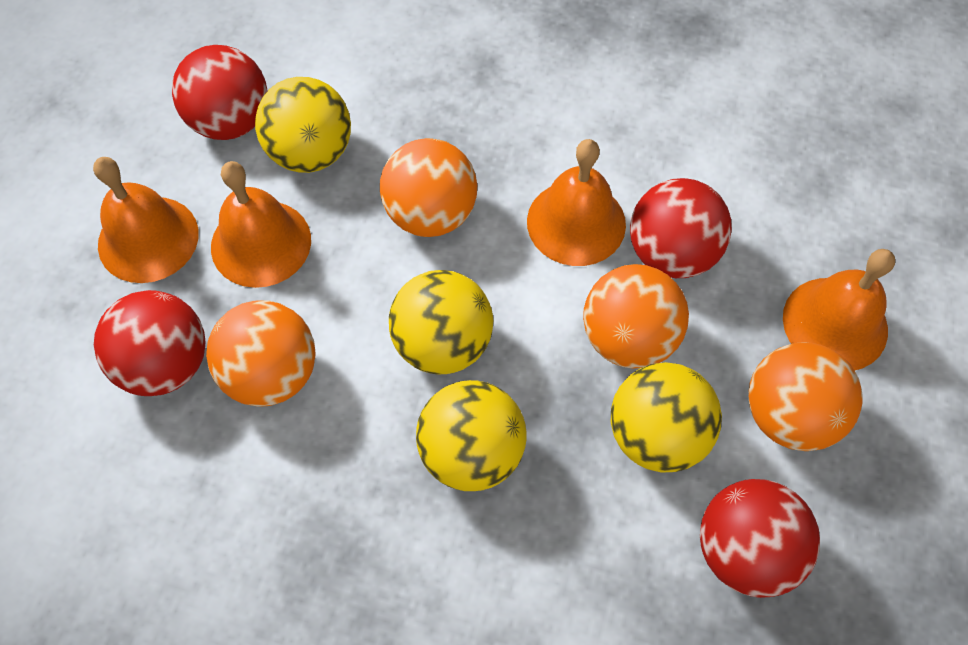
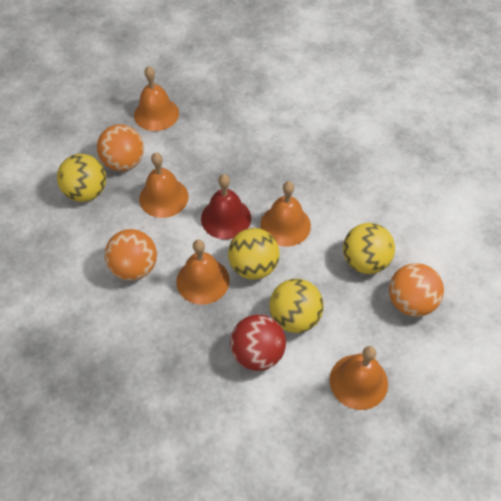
orange ball: 4 -> 3
orange bell: 4 -> 5
red ball: 4 -> 1
red bell: 0 -> 1

